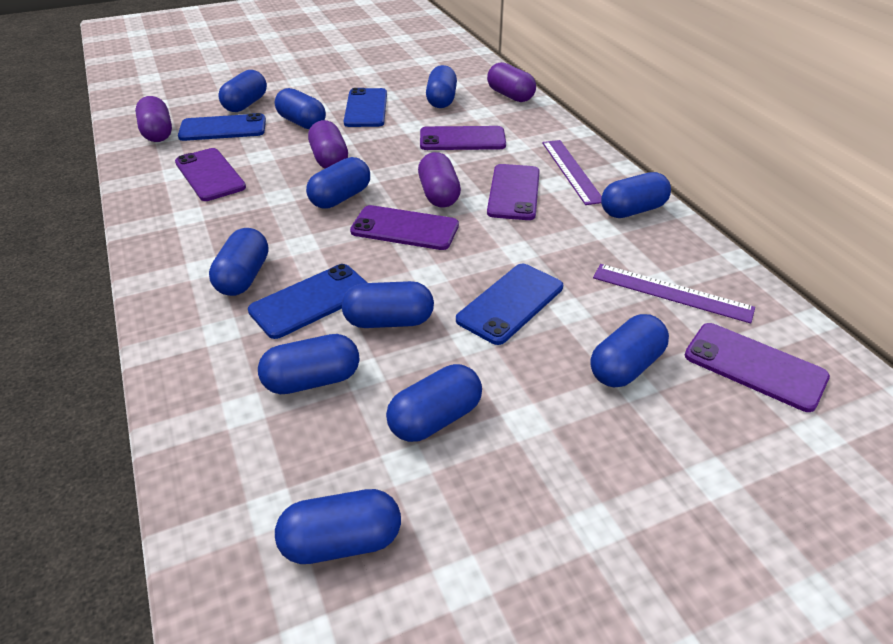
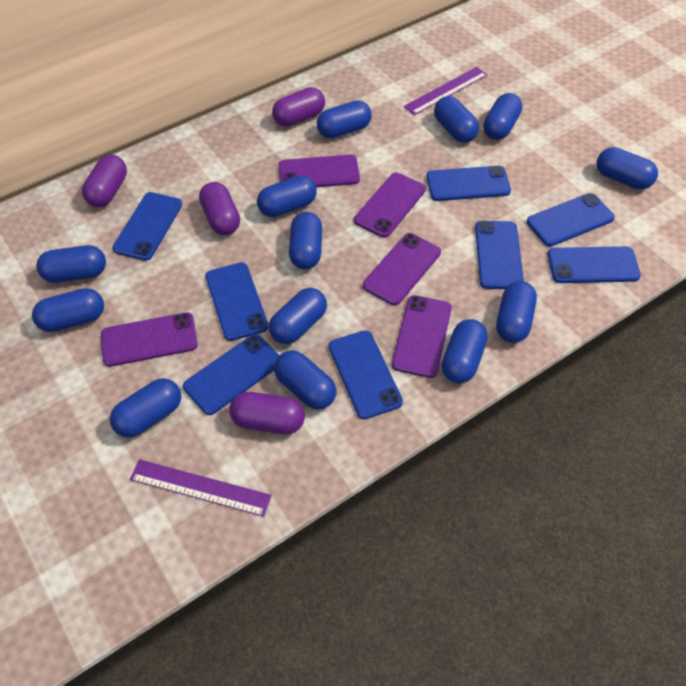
blue capsule: 11 -> 13
blue phone: 4 -> 8

